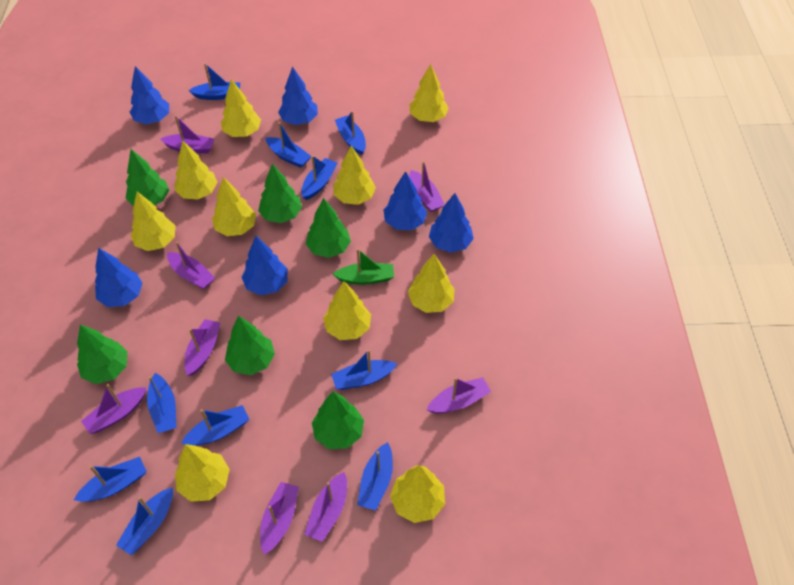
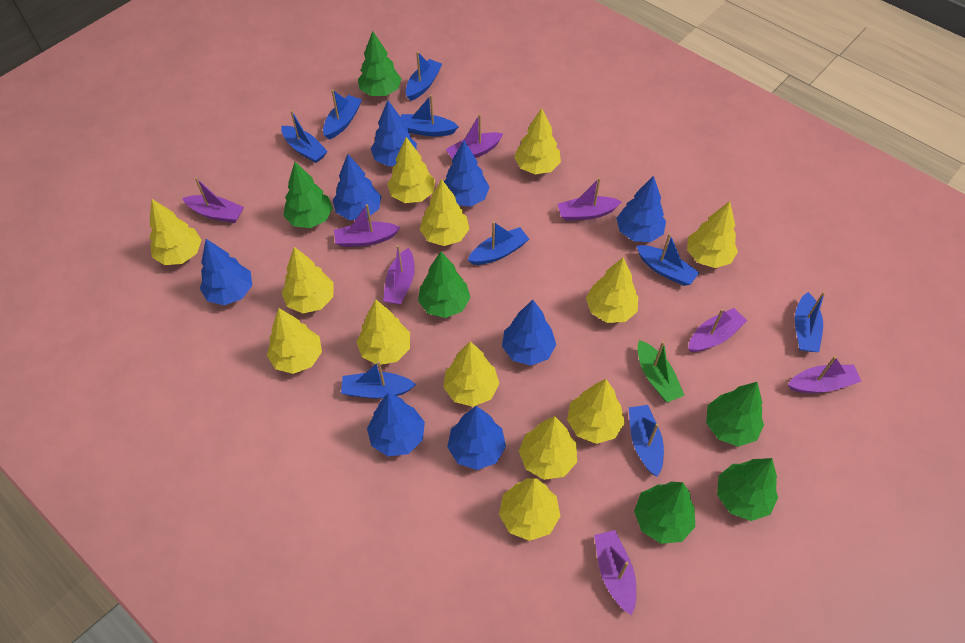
blue boat: 10 -> 9
blue tree: 6 -> 8
yellow tree: 10 -> 13

